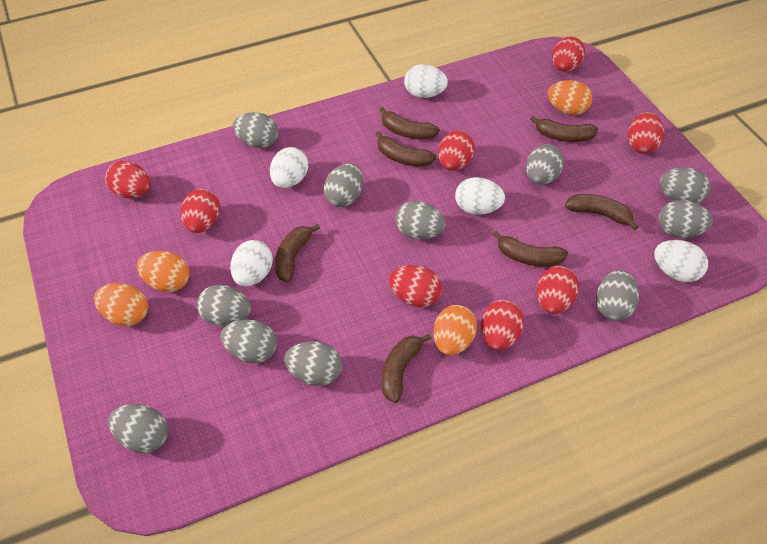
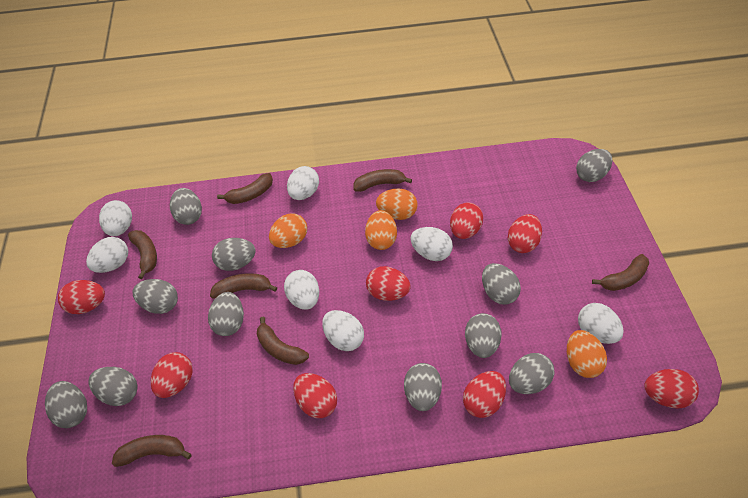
white egg: 5 -> 7

